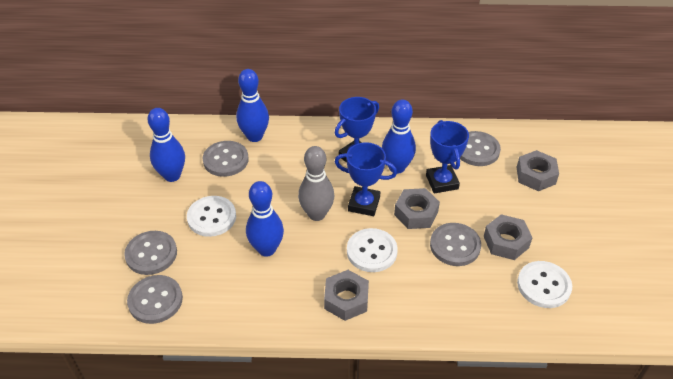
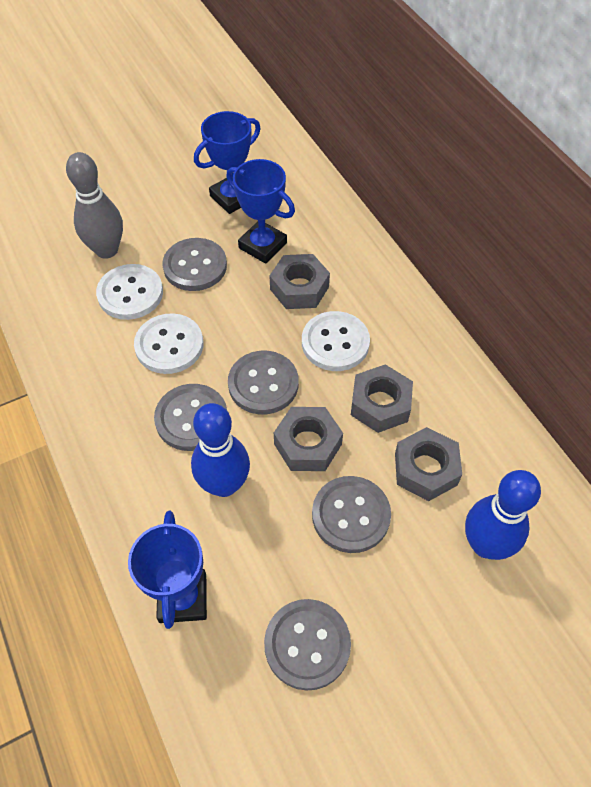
blue bowling pin: 4 -> 2

